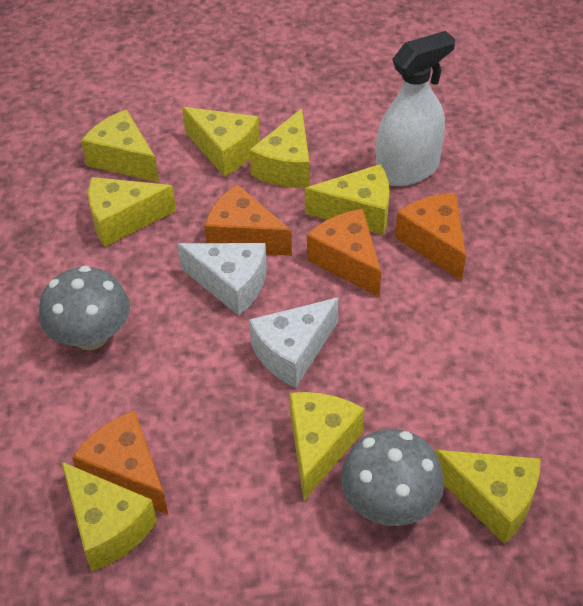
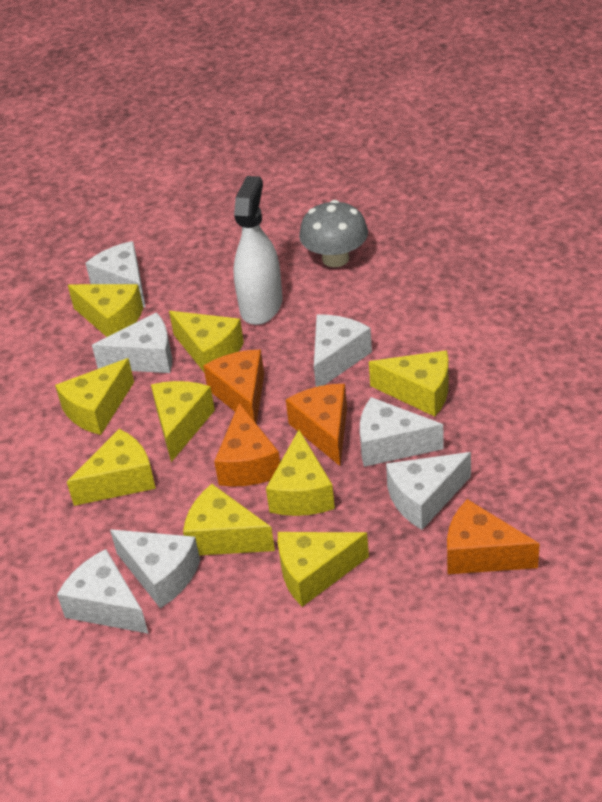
grey mushroom: 2 -> 1
white cheese: 2 -> 7
yellow cheese: 8 -> 9

